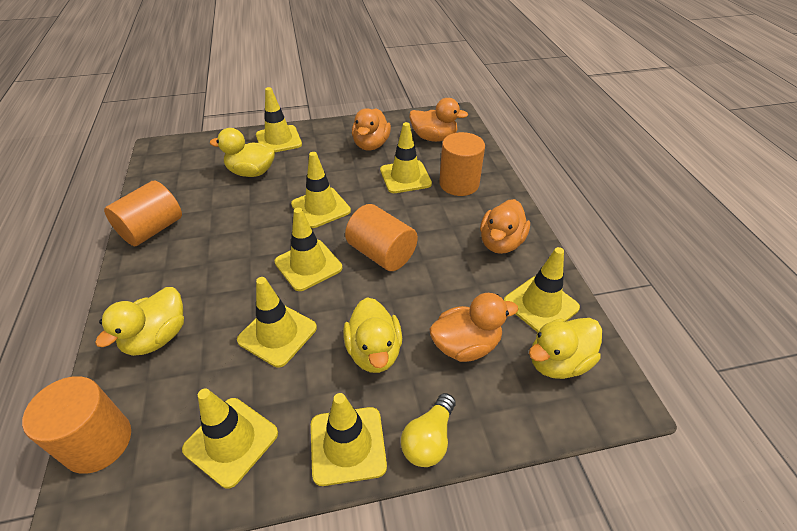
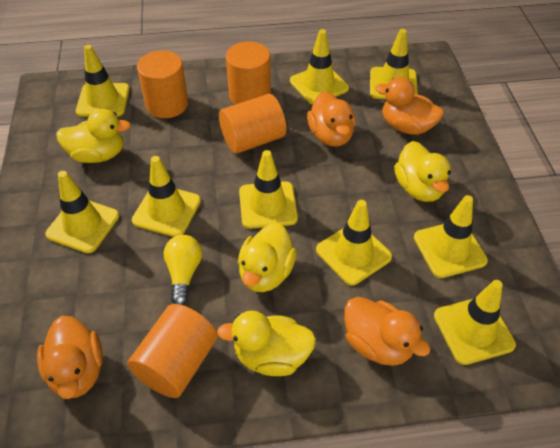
yellow traffic cone: 8 -> 9

